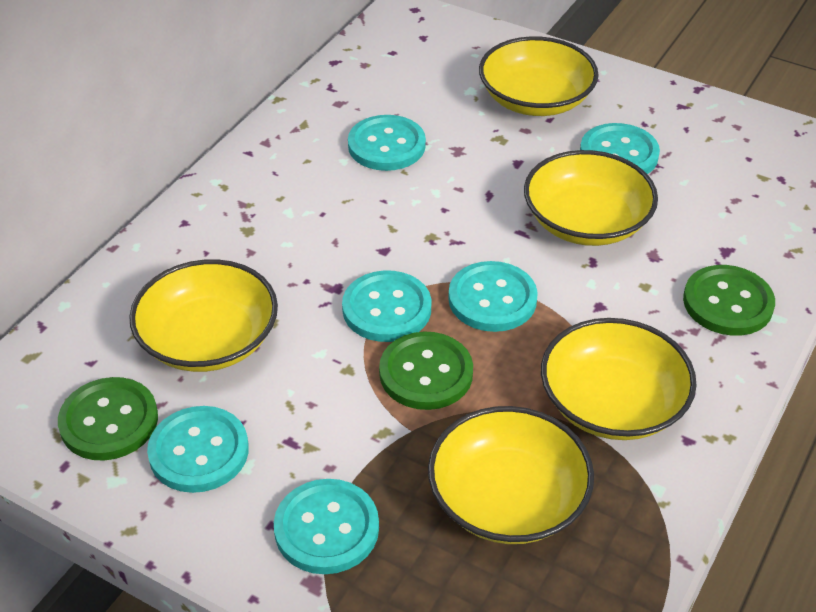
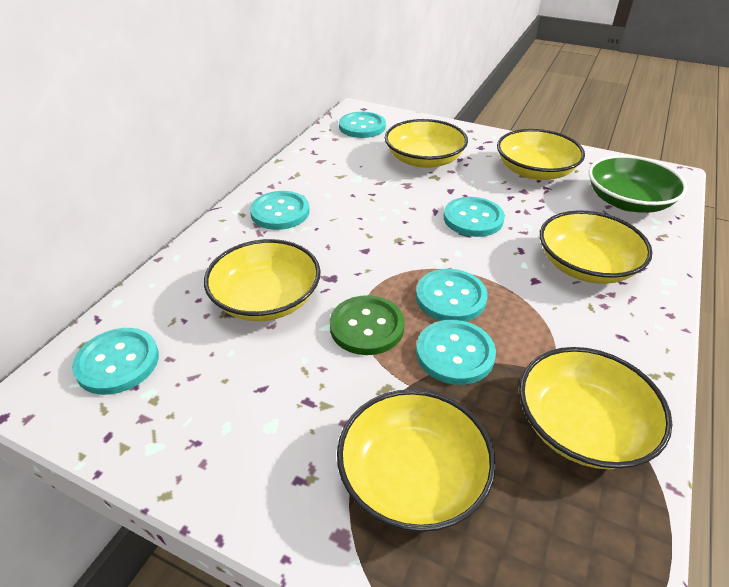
green bowl: 0 -> 1
green button: 3 -> 1
yellow bowl: 5 -> 6

